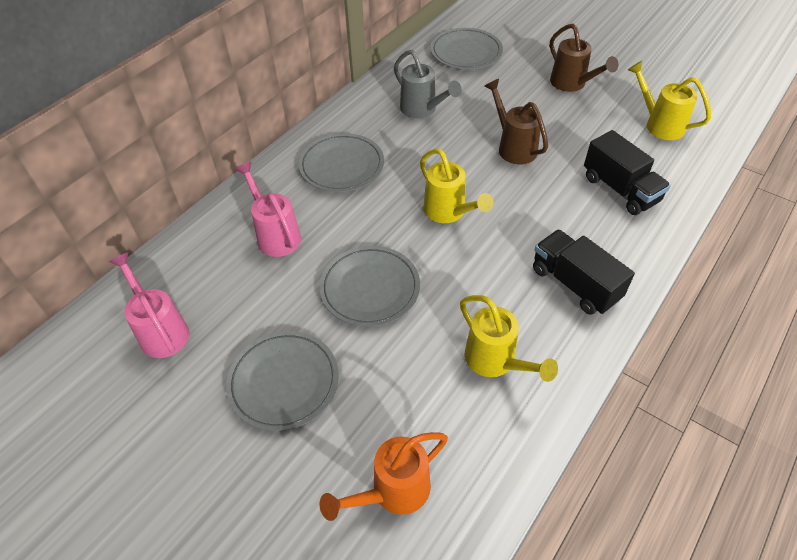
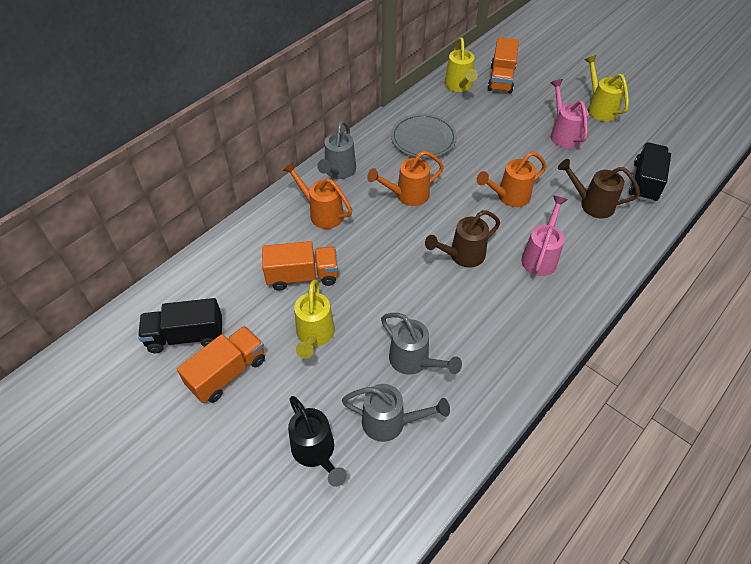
black watering can: 0 -> 1
grey plate: 4 -> 1
grey watering can: 1 -> 3
orange truck: 0 -> 3
orange watering can: 1 -> 3

